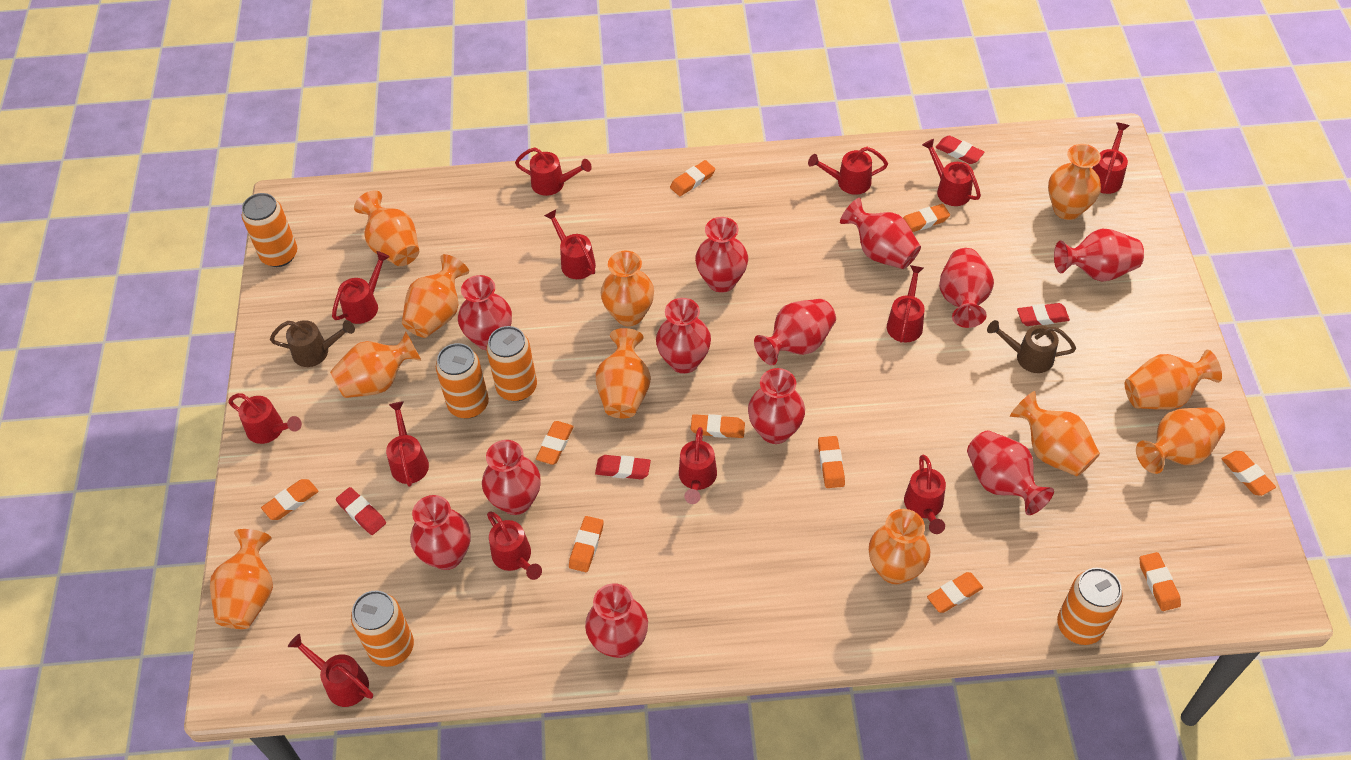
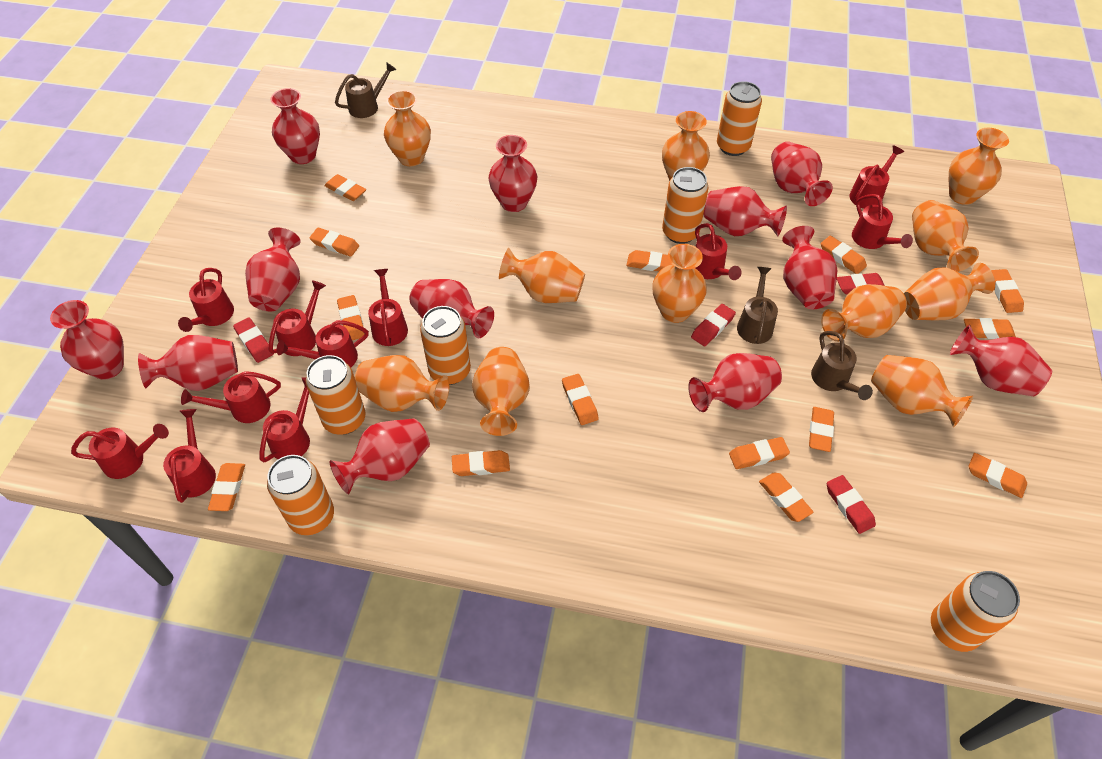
brown watering can: 2 -> 3
orange can: 5 -> 6
orange eraser: 10 -> 14
red watering can: 13 -> 11

